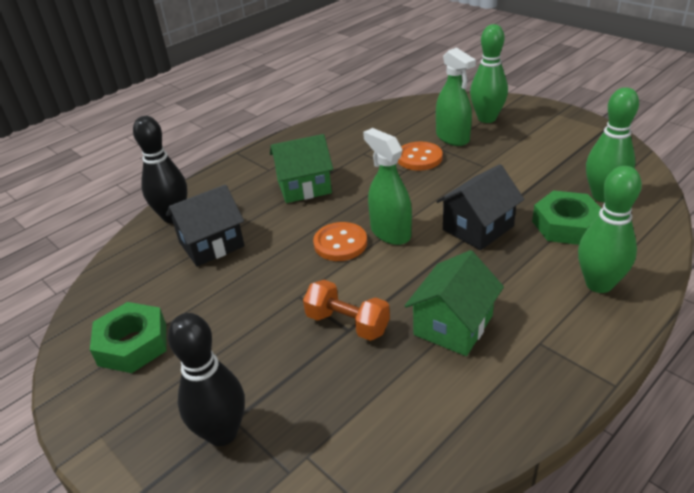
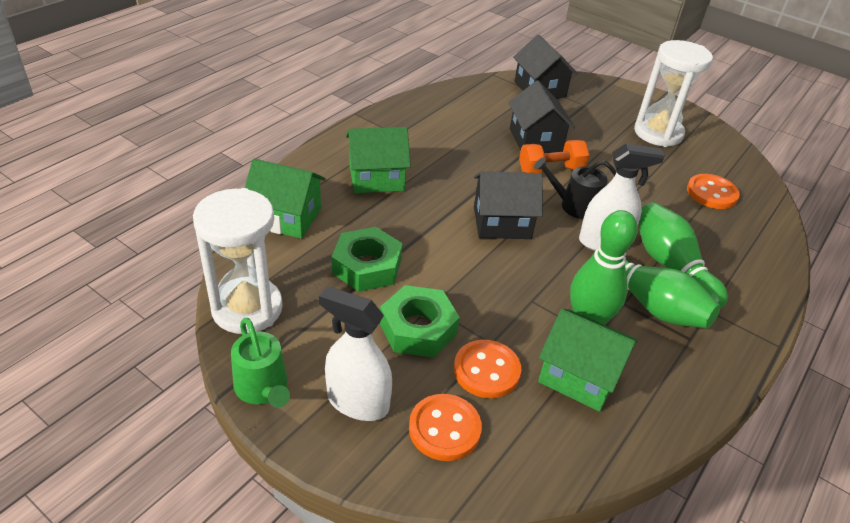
black bowling pin: 2 -> 0
black house: 2 -> 3
black watering can: 0 -> 1
green house: 2 -> 3
green spray bottle: 2 -> 0
green watering can: 0 -> 1
orange button: 2 -> 3
white hourglass: 0 -> 2
white spray bottle: 0 -> 2

